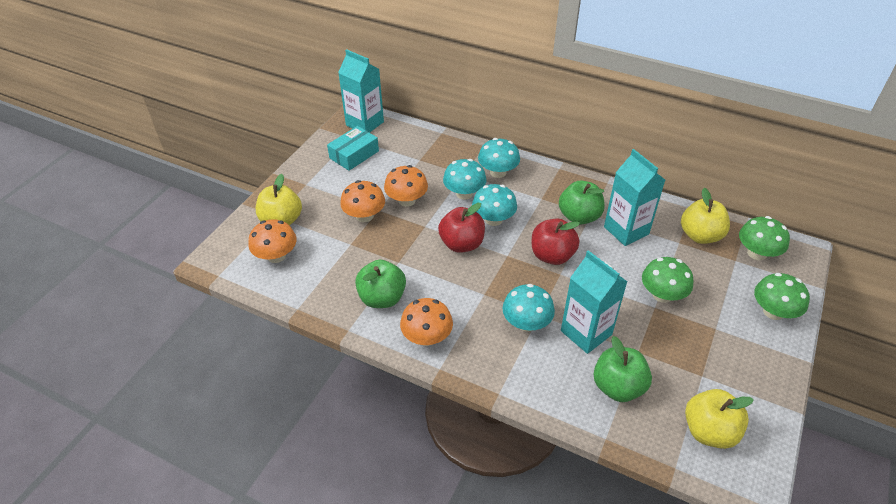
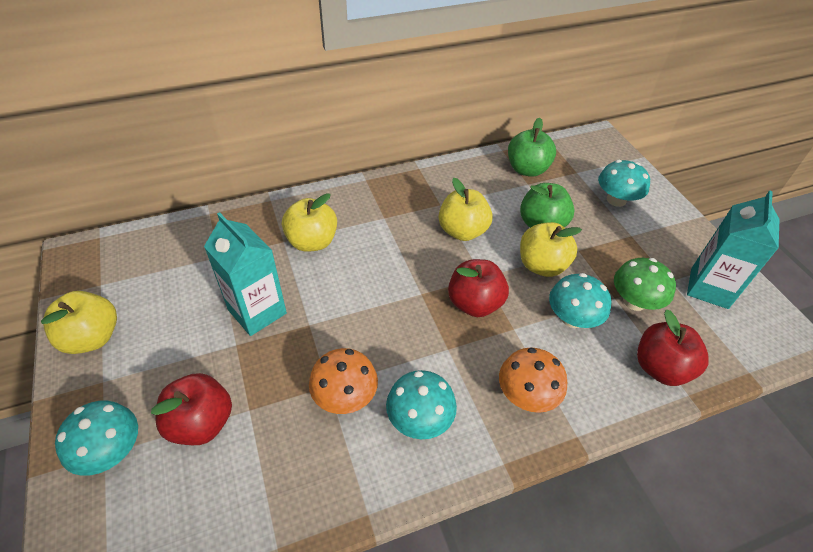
green apple: 3 -> 2
green mushroom: 3 -> 1
orange mushroom: 4 -> 2
red apple: 2 -> 3
turquoise box: 1 -> 0
turquoise carton: 3 -> 2
yellow apple: 3 -> 4

